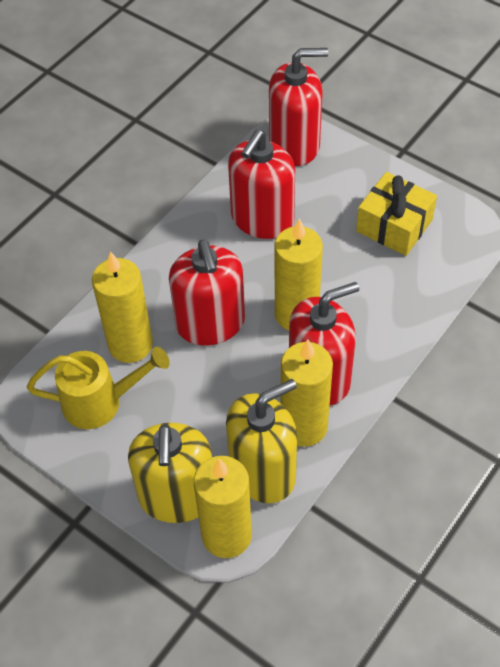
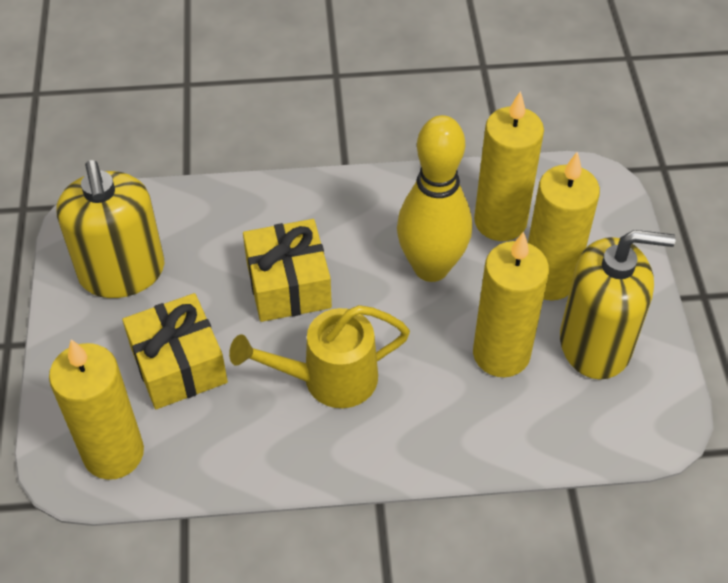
red soap dispenser: 4 -> 0
yellow bowling pin: 0 -> 1
yellow gift: 1 -> 2

